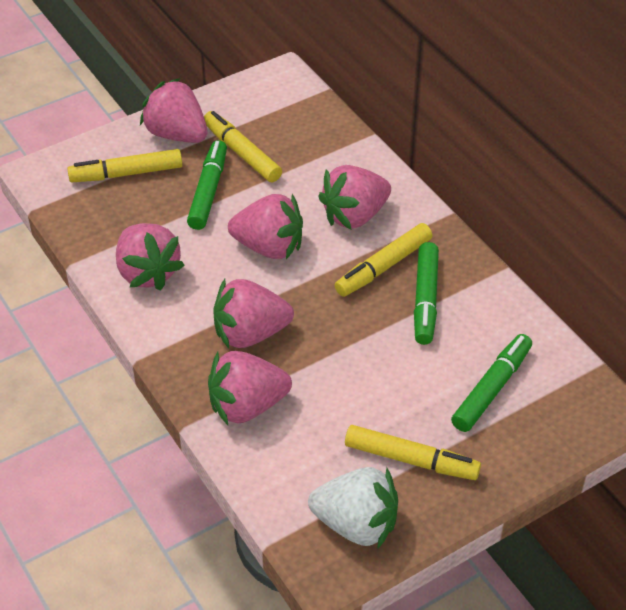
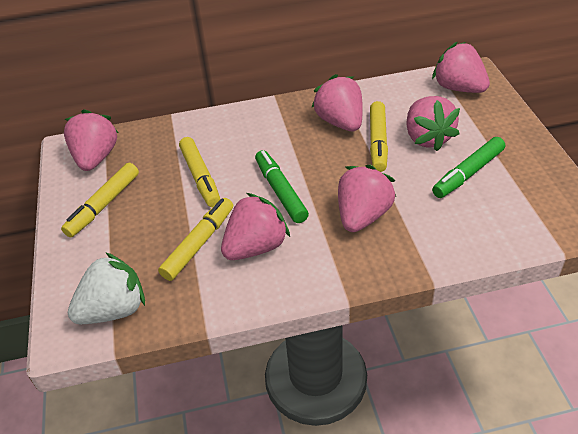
green marker: 3 -> 2

